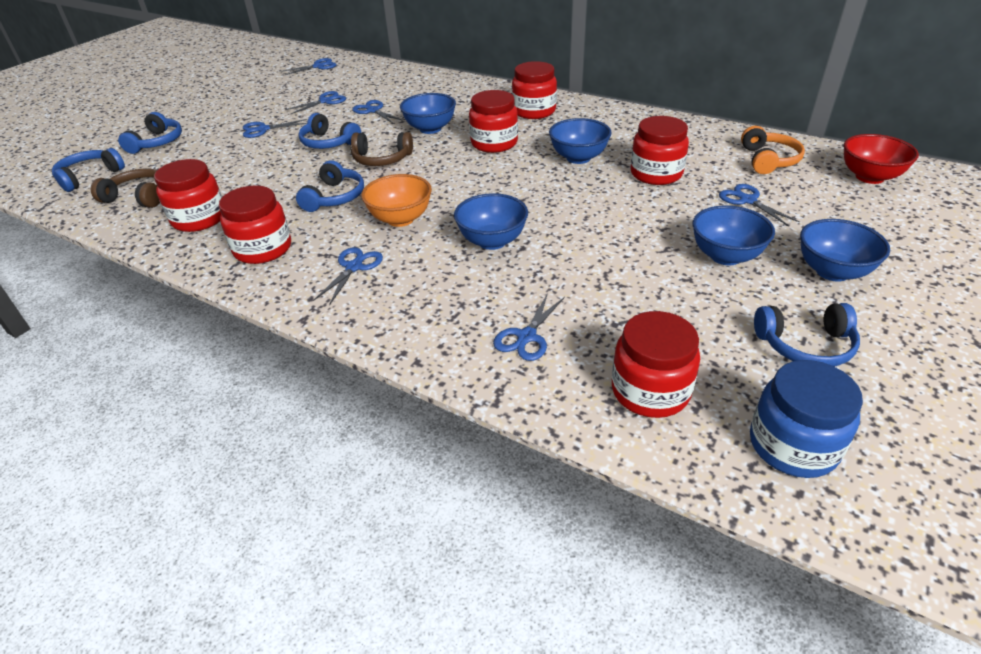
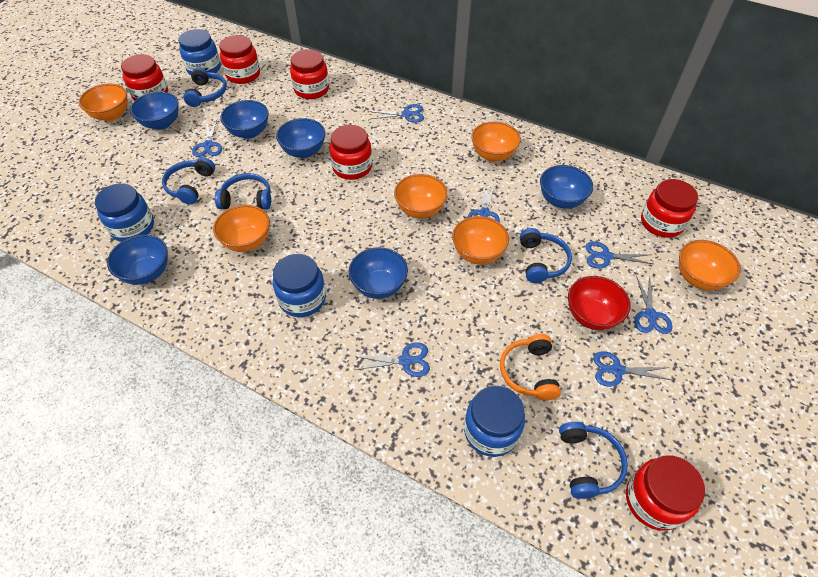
blue bowl: 5 -> 6
blue jar: 1 -> 4
brown headphones: 2 -> 0
orange bowl: 1 -> 6

